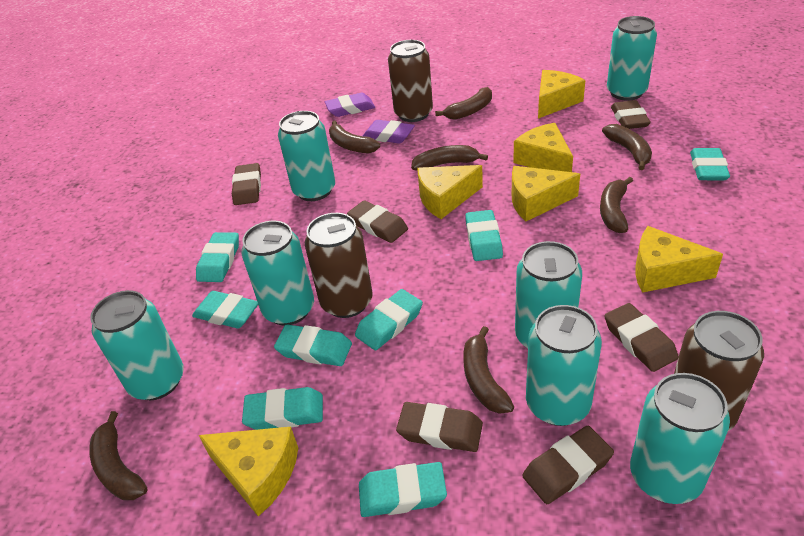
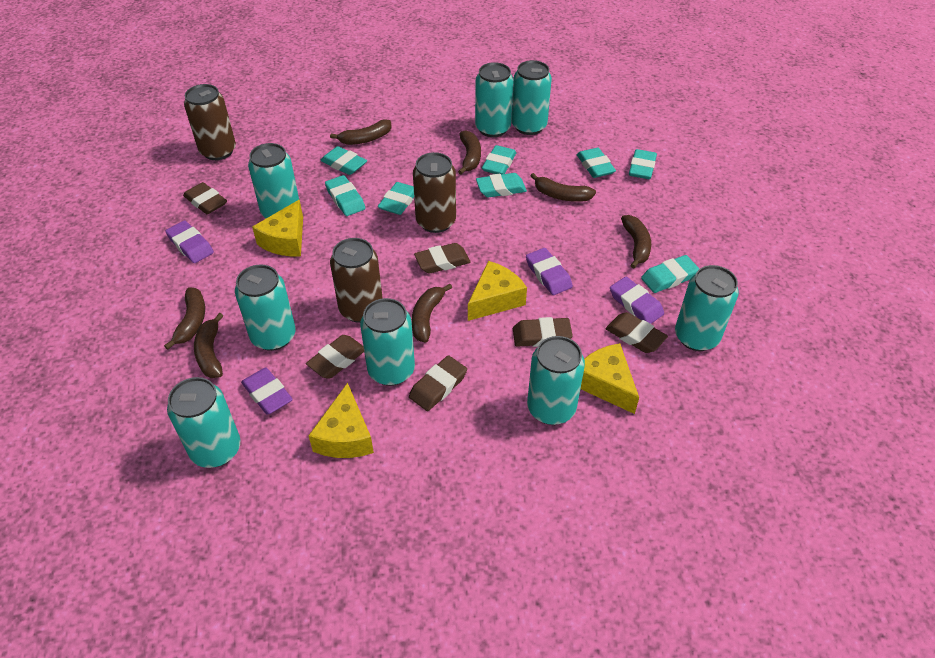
purple eraser: 2 -> 4
turquoise can: 7 -> 8
yellow cheese: 6 -> 4

